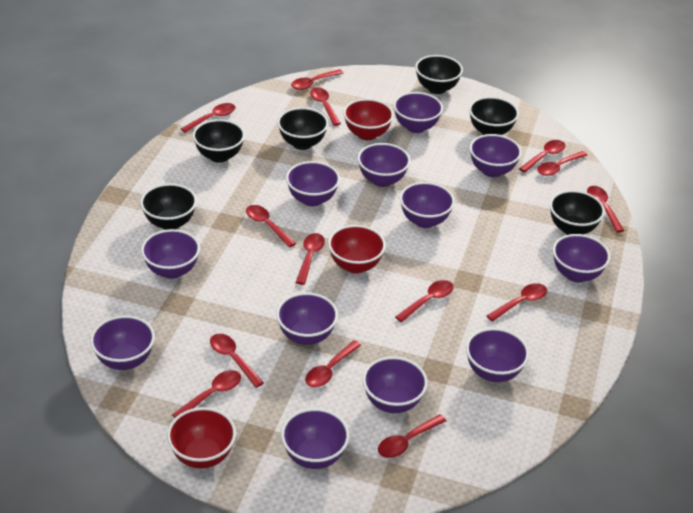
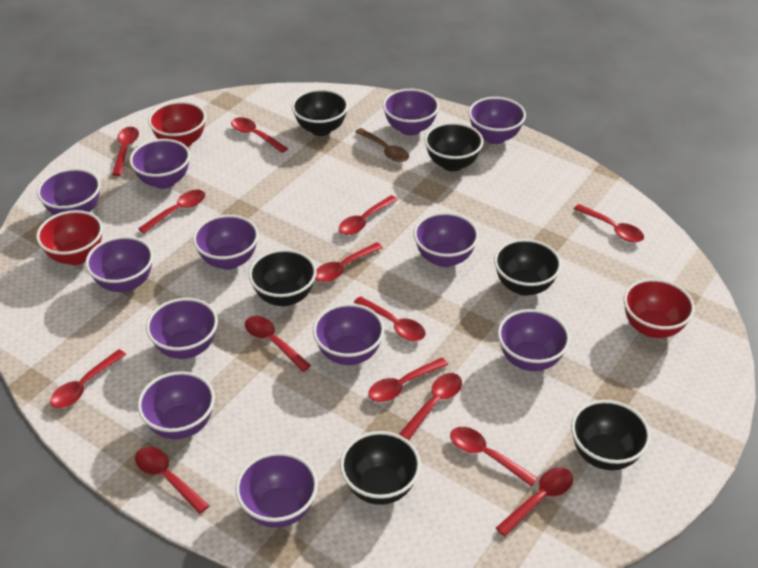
brown spoon: 0 -> 1

